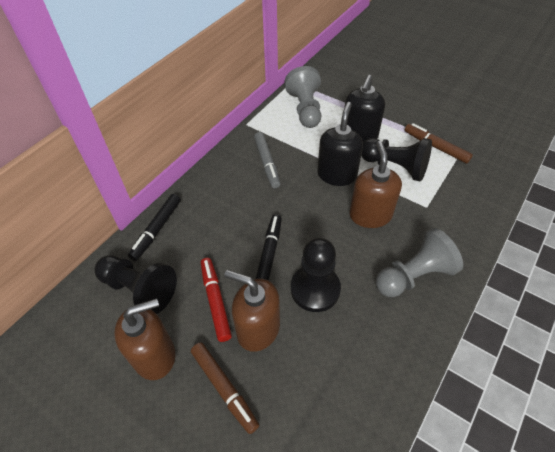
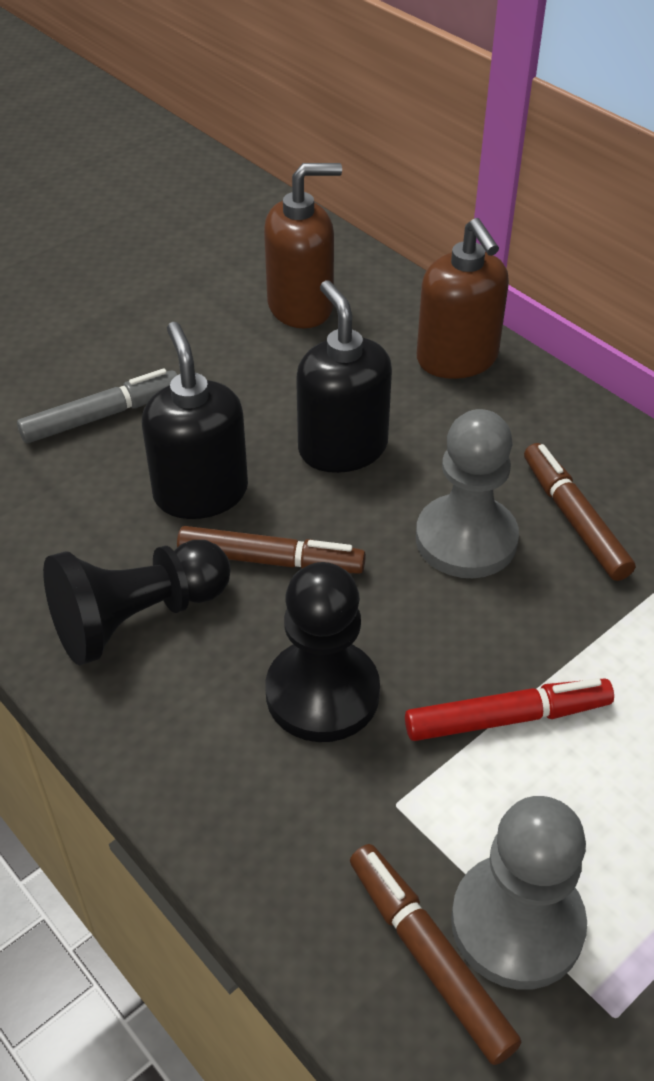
black marker: 2 -> 0
black pawn: 3 -> 2
brown marker: 2 -> 3
brown soap dispenser: 3 -> 2

